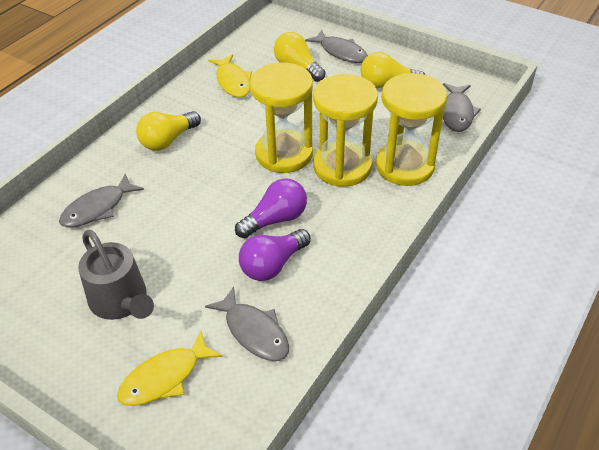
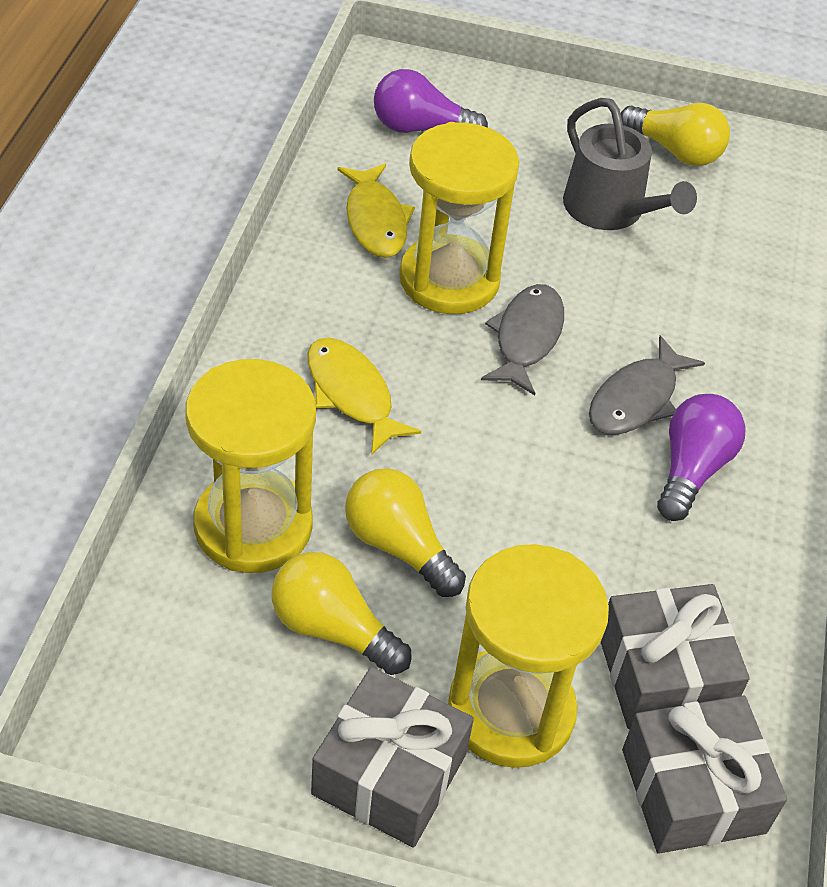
grey fish: 4 -> 2
grey gift: 0 -> 3

